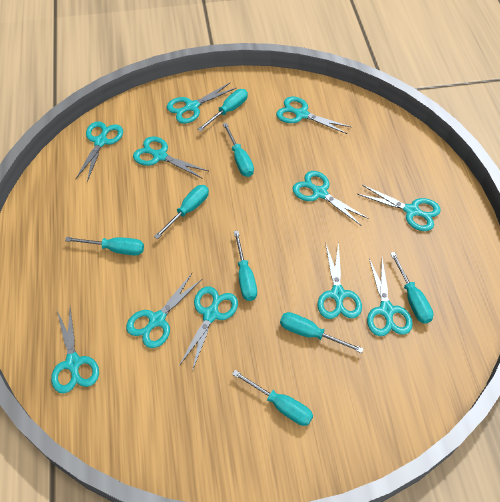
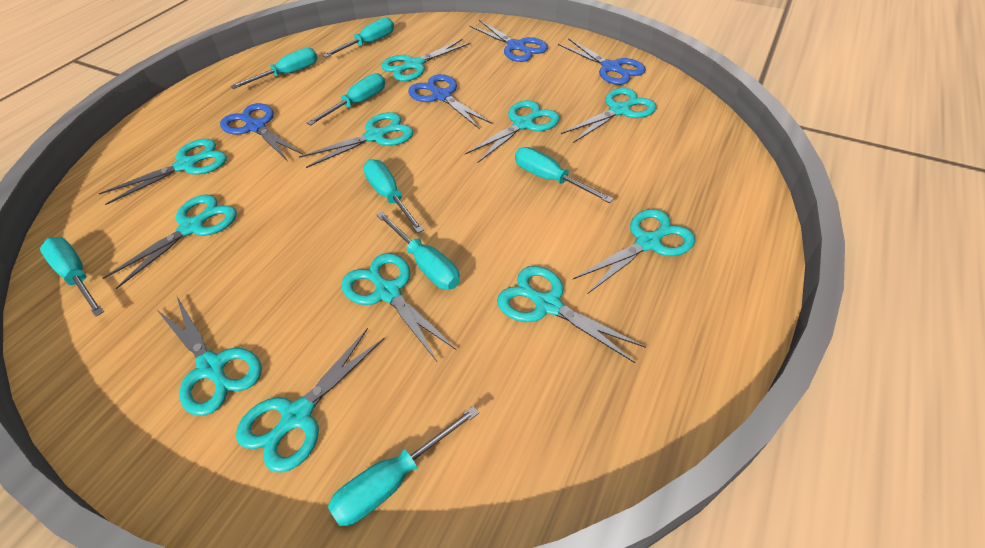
blue scissors: 0 -> 4

